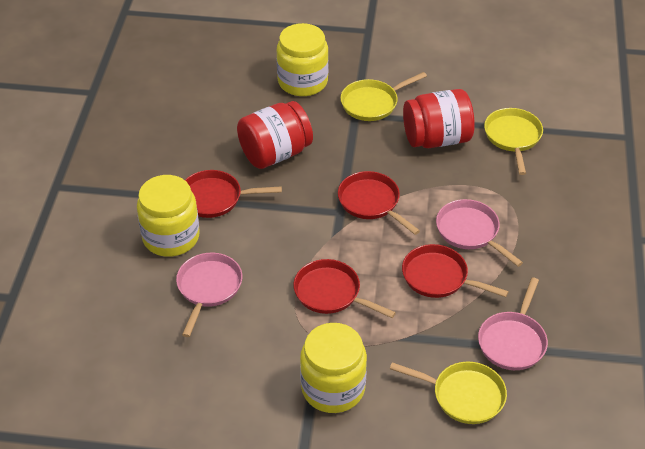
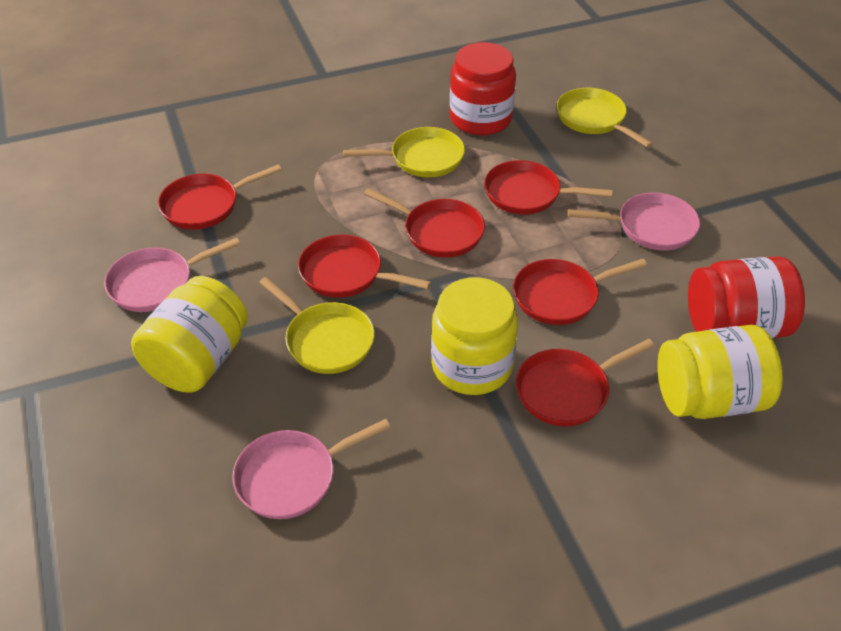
red pan: 4 -> 6

